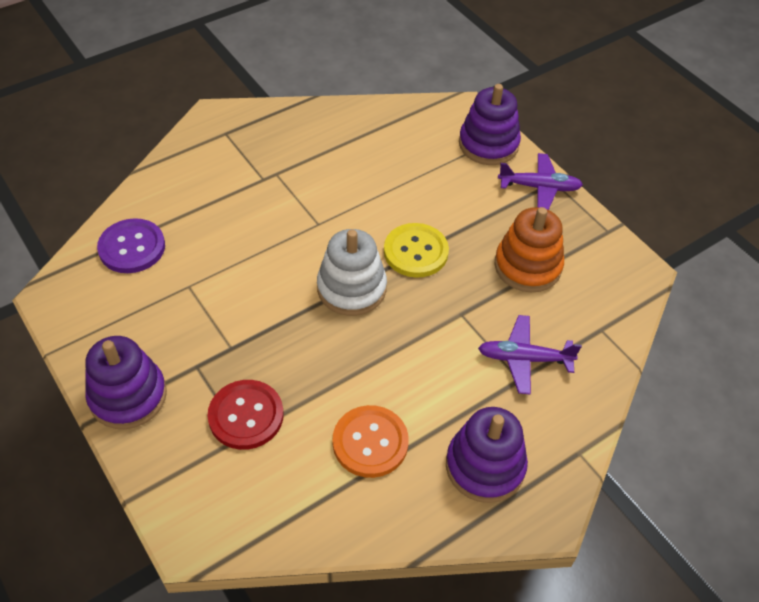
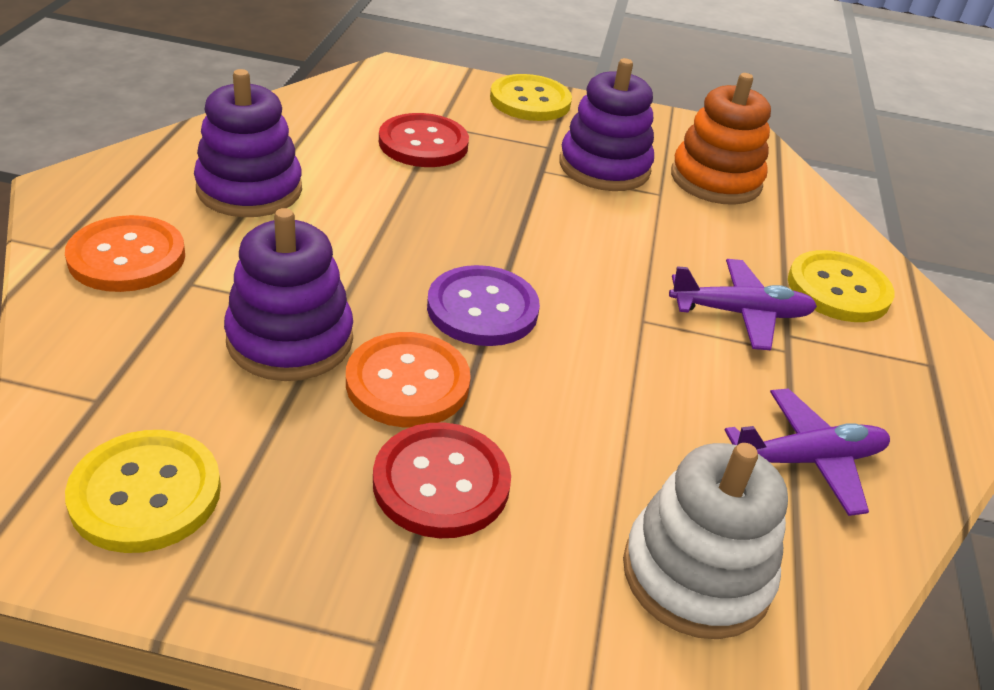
orange button: 1 -> 2
red button: 1 -> 2
yellow button: 1 -> 3

